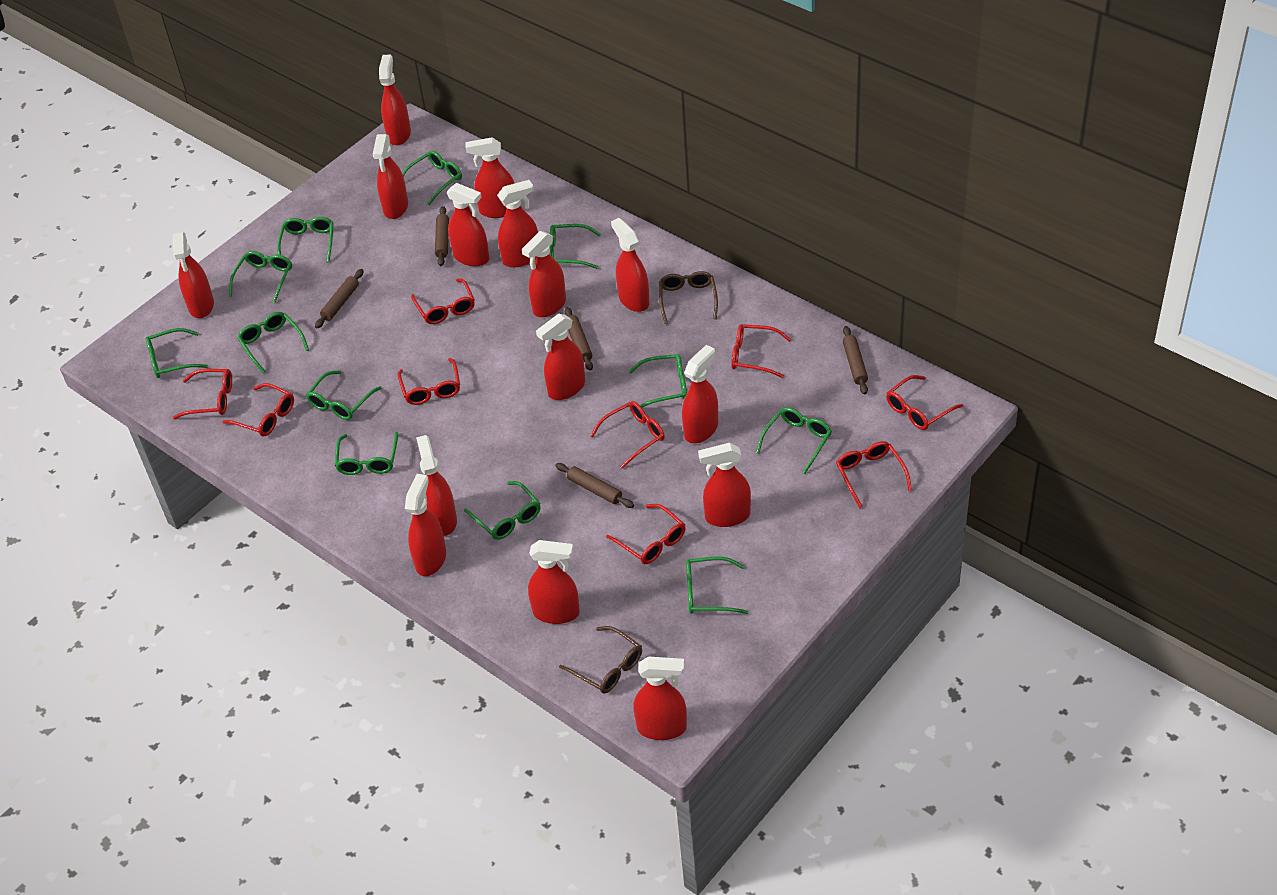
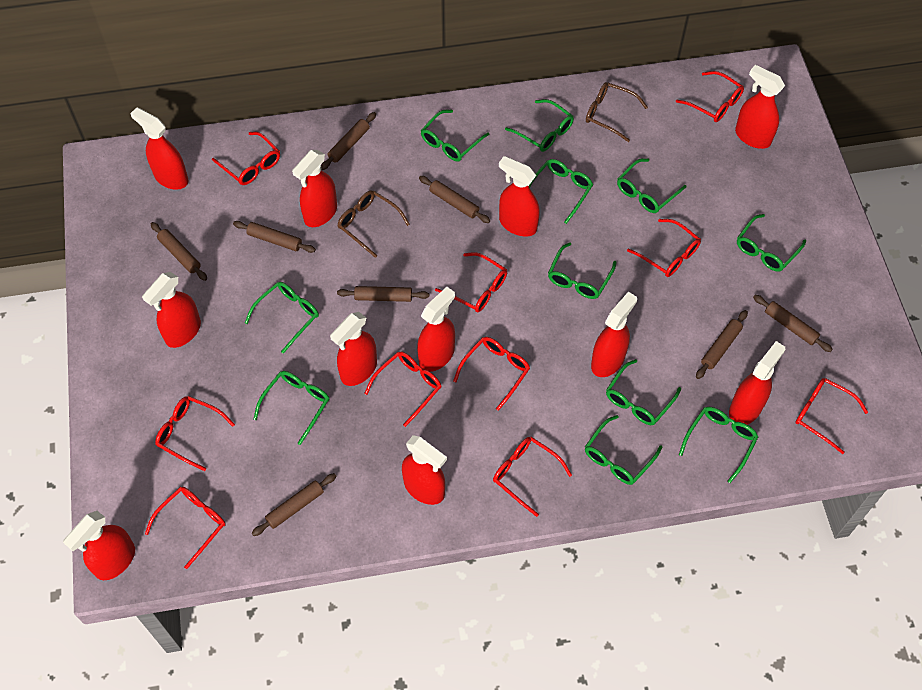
brown rolling pin: 5 -> 8
green glasses: 12 -> 11
red glasses: 9 -> 10
red spray bottle: 15 -> 11

